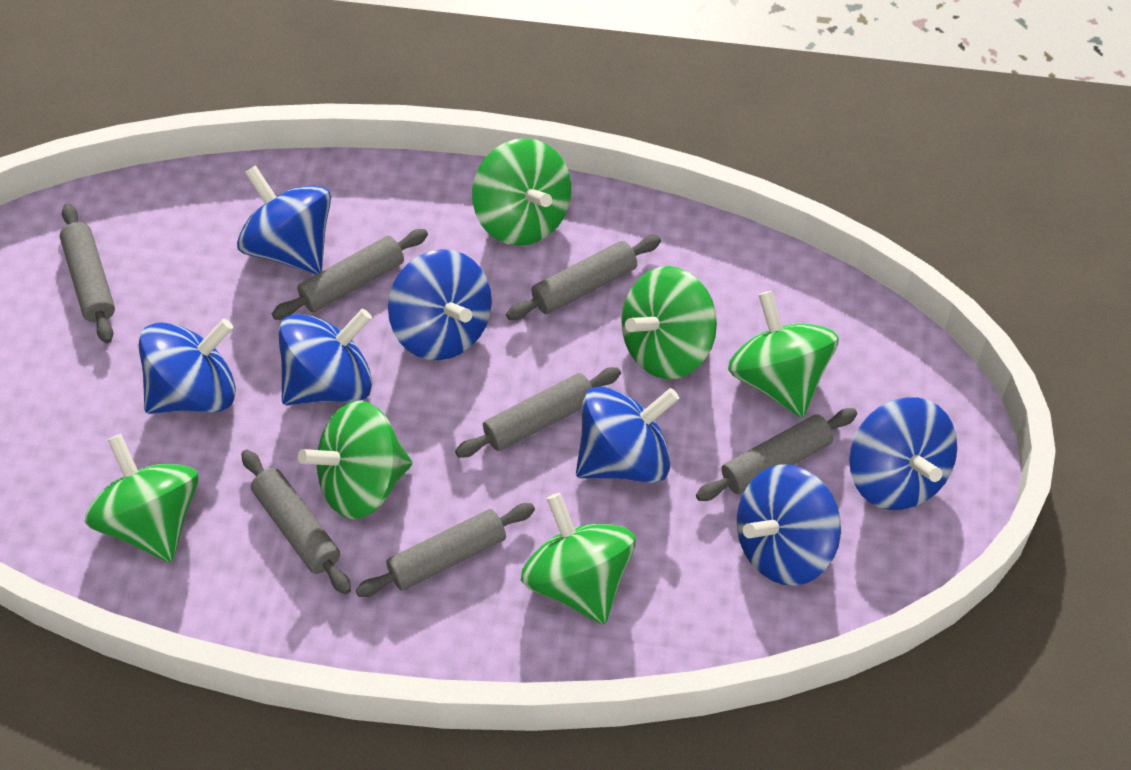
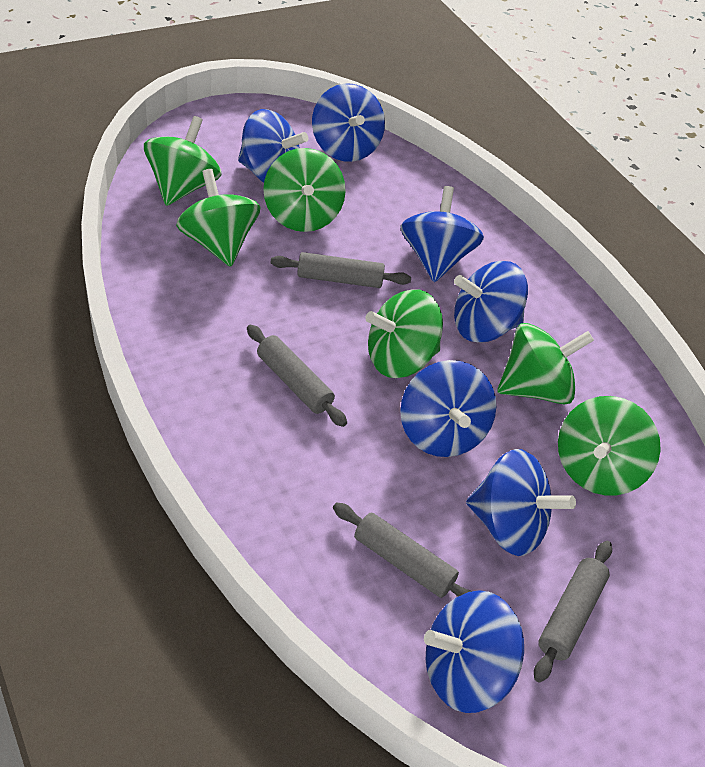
grey rolling pin: 7 -> 4

